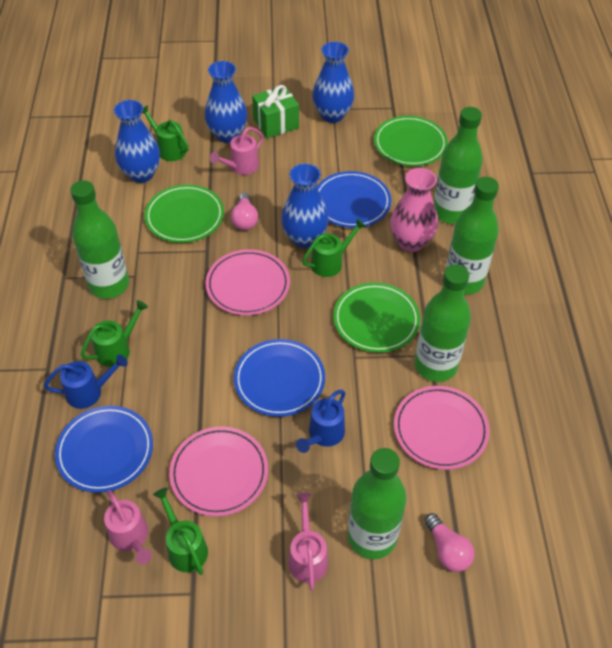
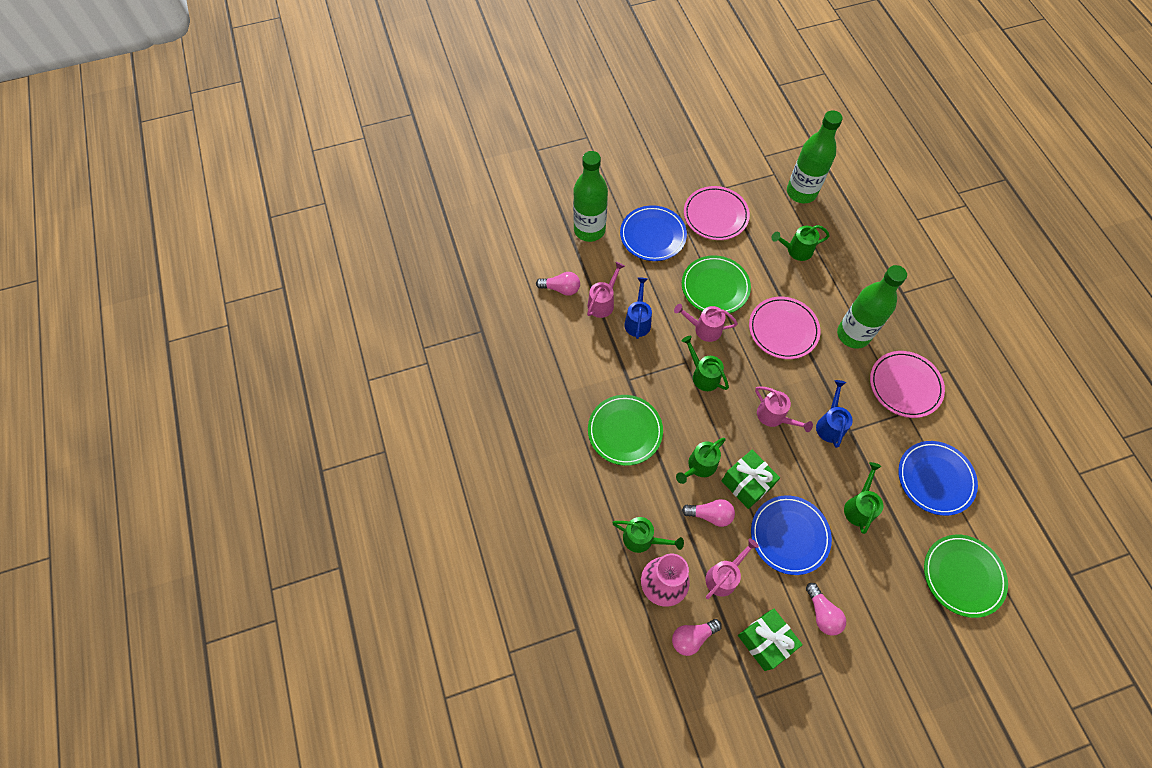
blue vase: 4 -> 0
green bottle: 5 -> 3
green gift: 1 -> 2
green watering can: 4 -> 5
pink light bulb: 2 -> 4
pink watering can: 3 -> 4

